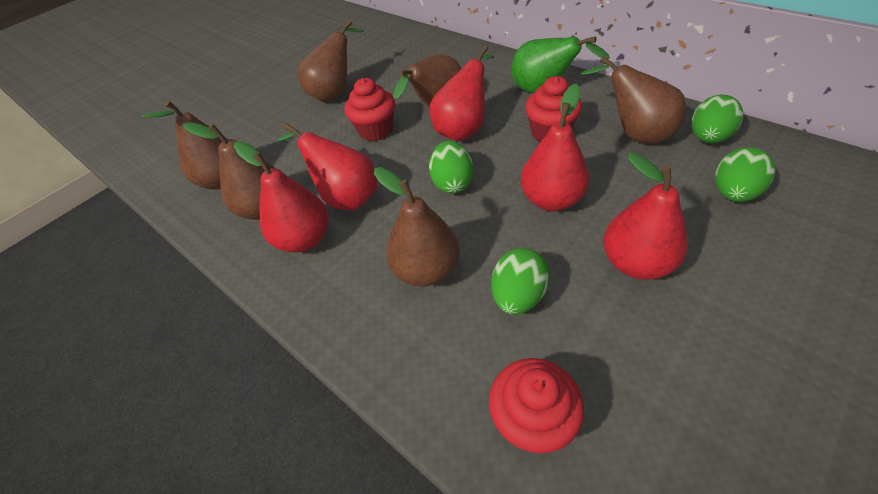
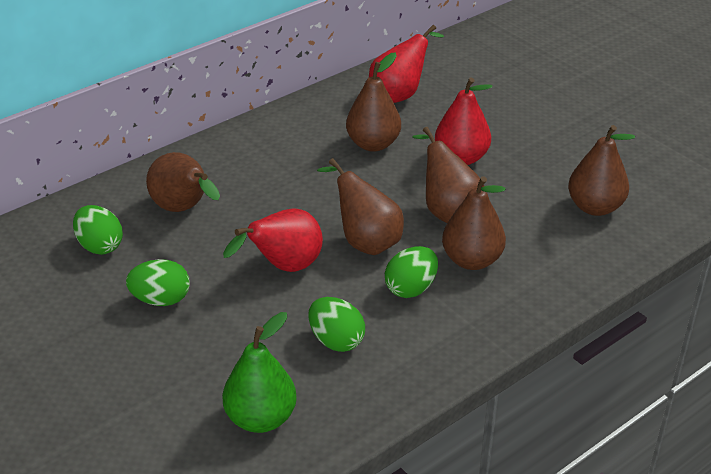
red cupcake: 3 -> 0
red pear: 5 -> 3

